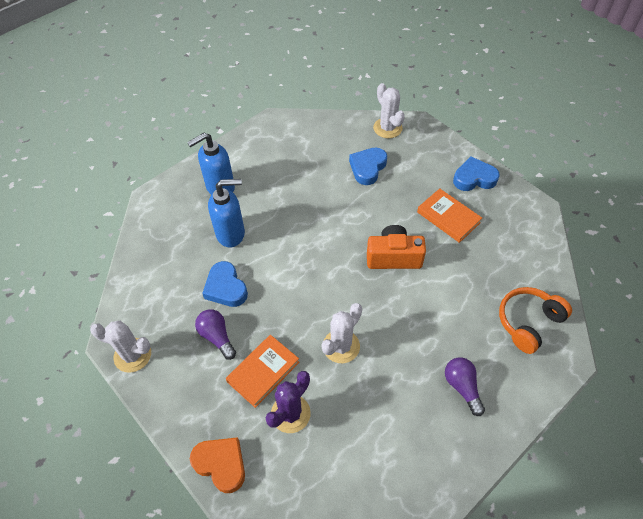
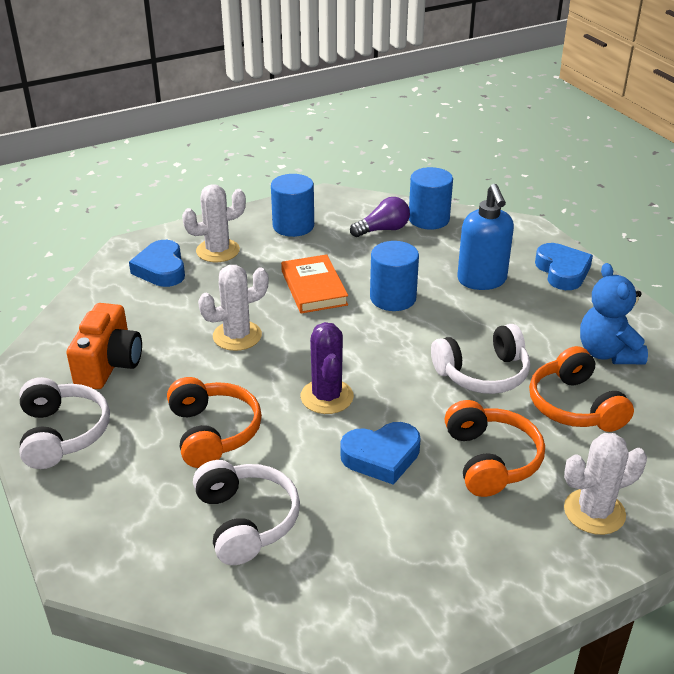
blue cylinder: 0 -> 3
blue soap dispenser: 2 -> 1
blue teddy bear: 0 -> 1
orange book: 2 -> 1
orange headphones: 1 -> 3
orange heart: 1 -> 0
purple light bulb: 2 -> 1
white headphones: 0 -> 3

